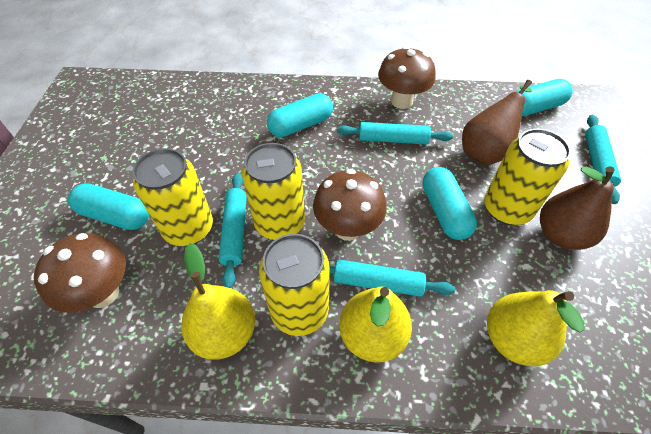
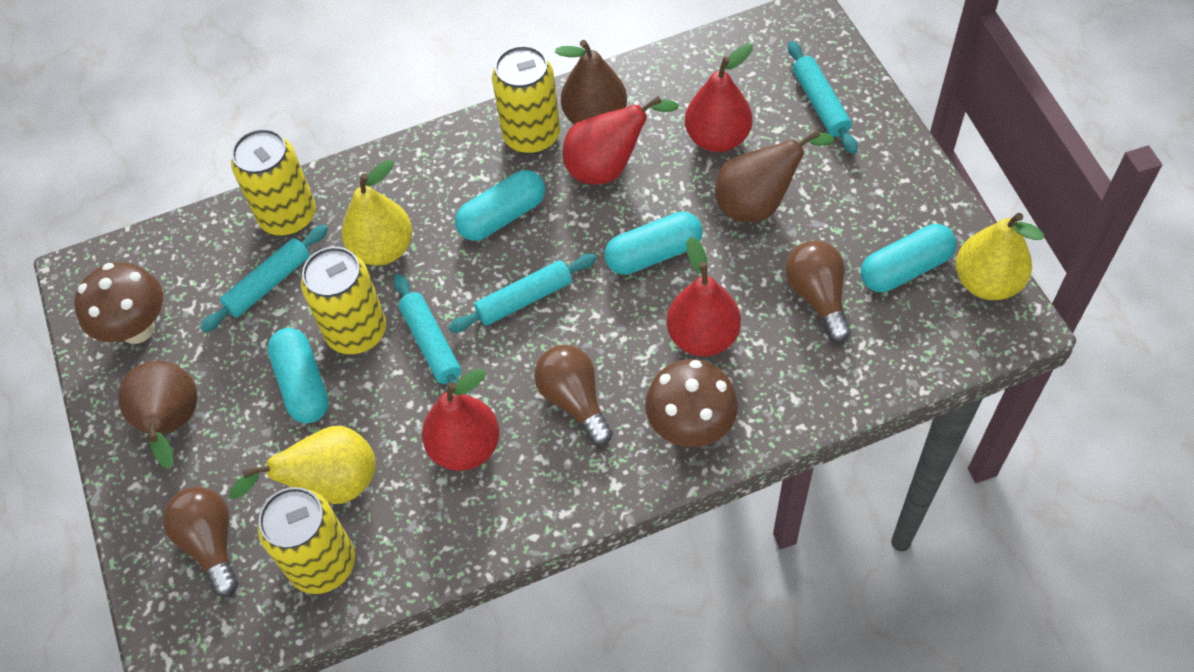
brown light bulb: 0 -> 3
brown mushroom: 3 -> 2
brown pear: 2 -> 3
red pear: 0 -> 4

